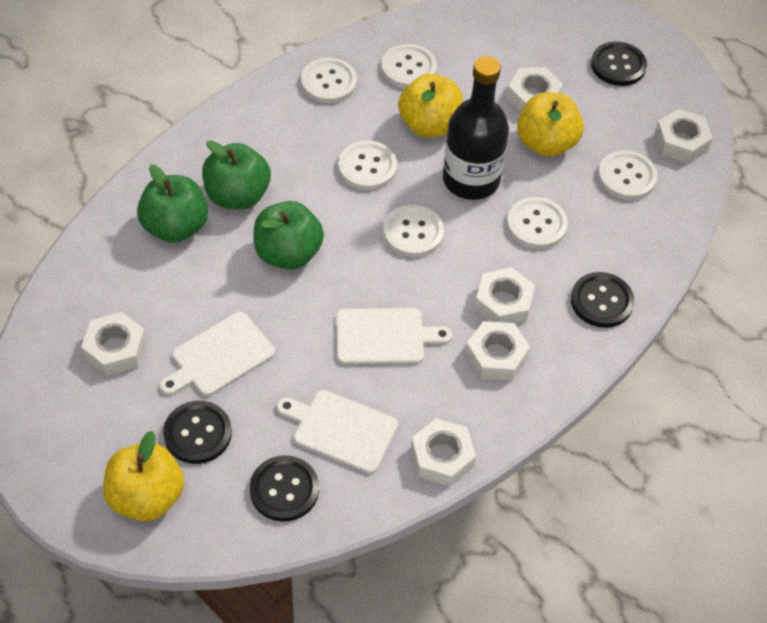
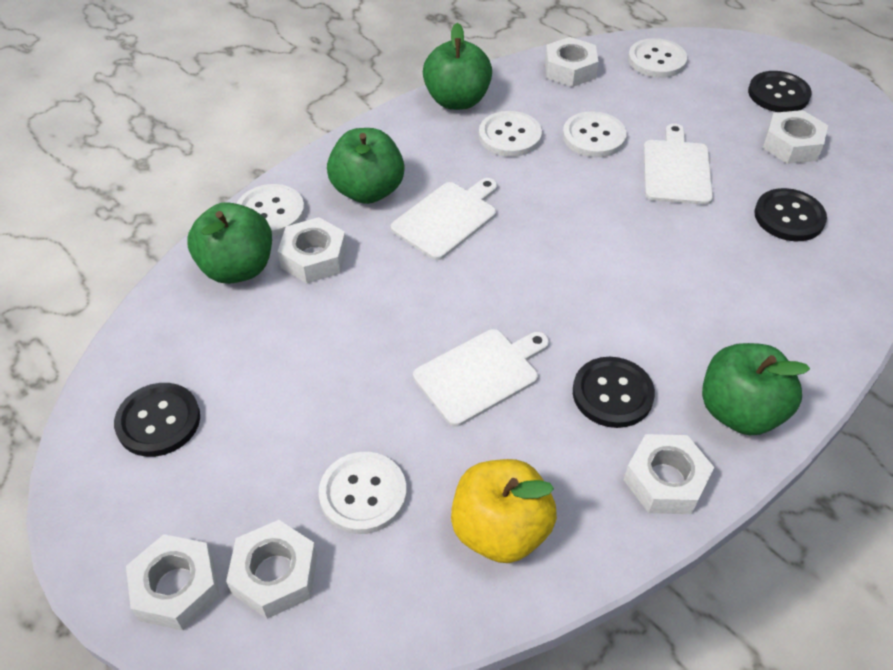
black bottle: 1 -> 0
green apple: 3 -> 4
white button: 6 -> 5
yellow apple: 3 -> 1

